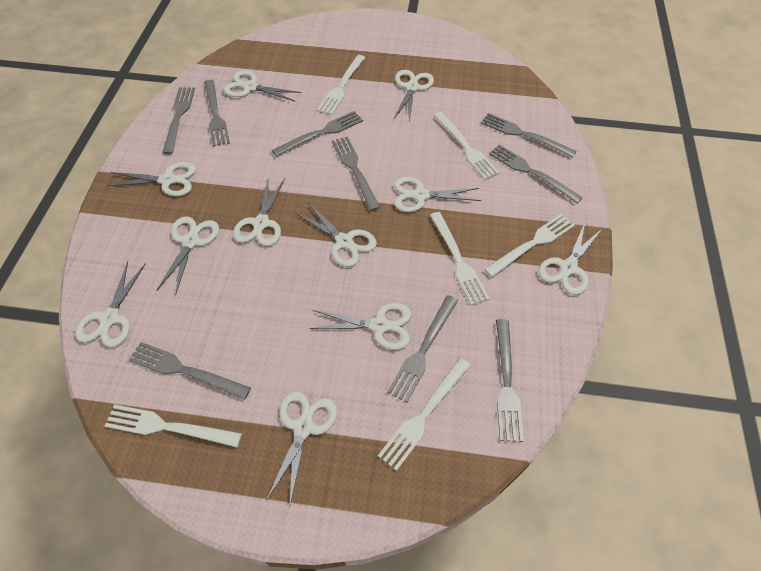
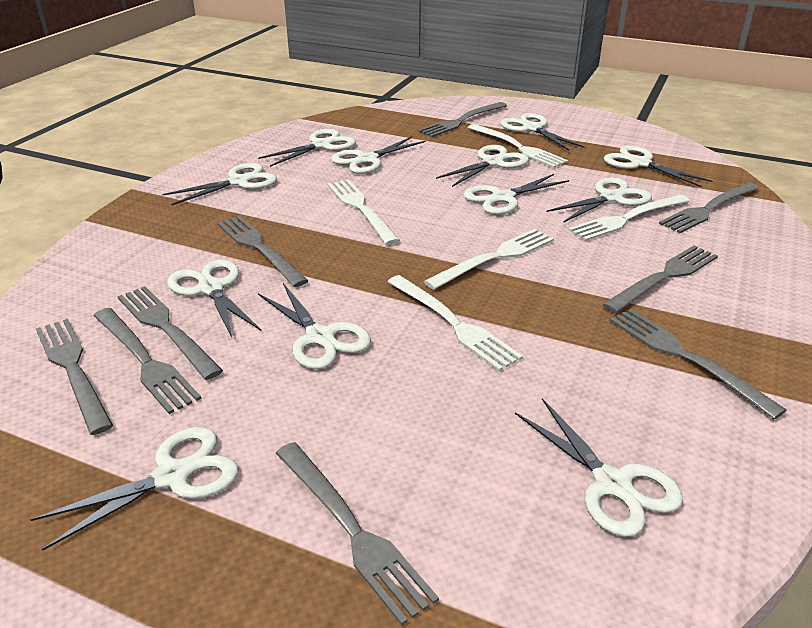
white fork: 6 -> 5
white scissors: 11 -> 12

